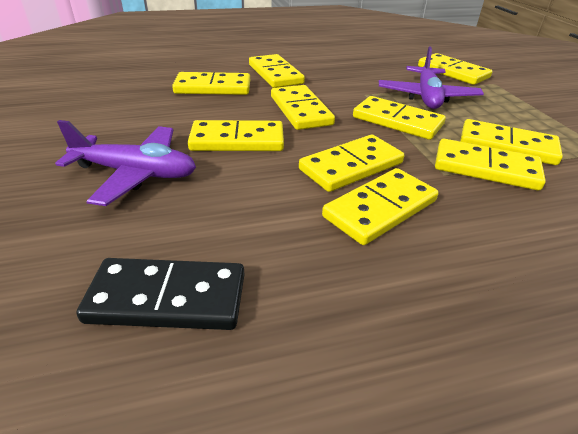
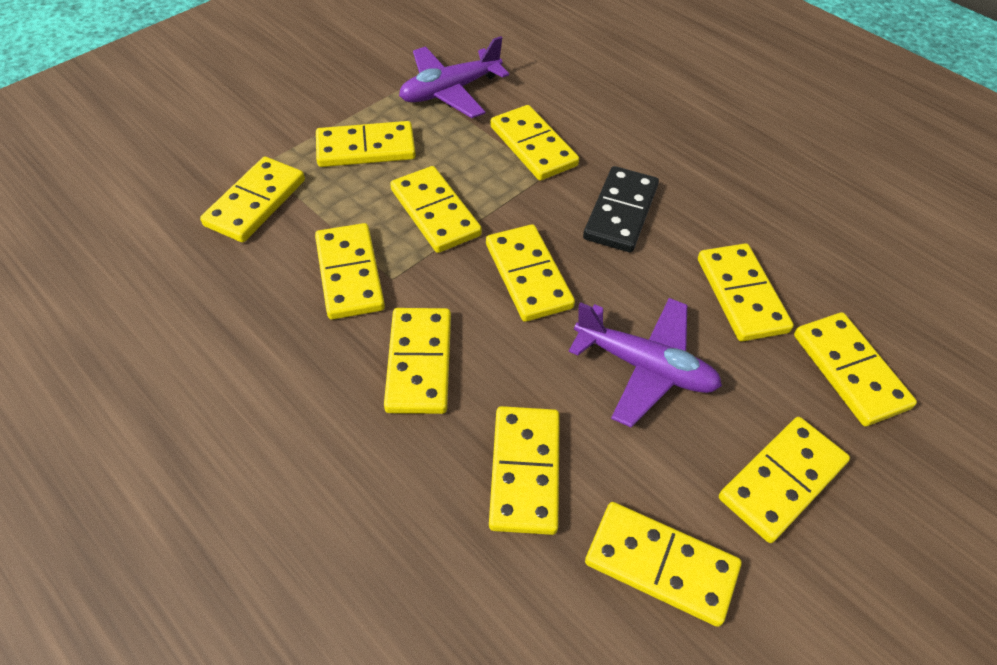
yellow domino: 10 -> 12

